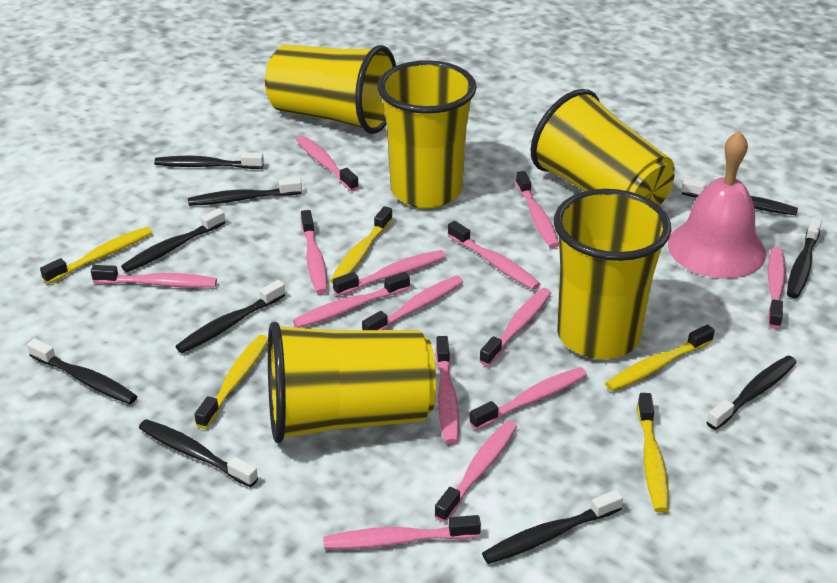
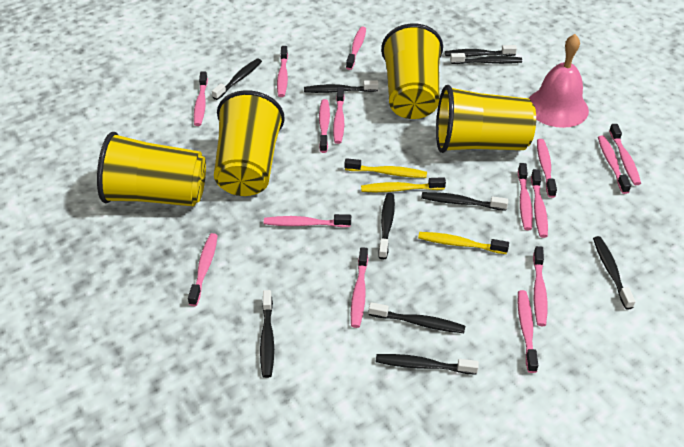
pink toothbrush: 14 -> 15
yellow cup: 5 -> 4
yellow toothbrush: 5 -> 3

